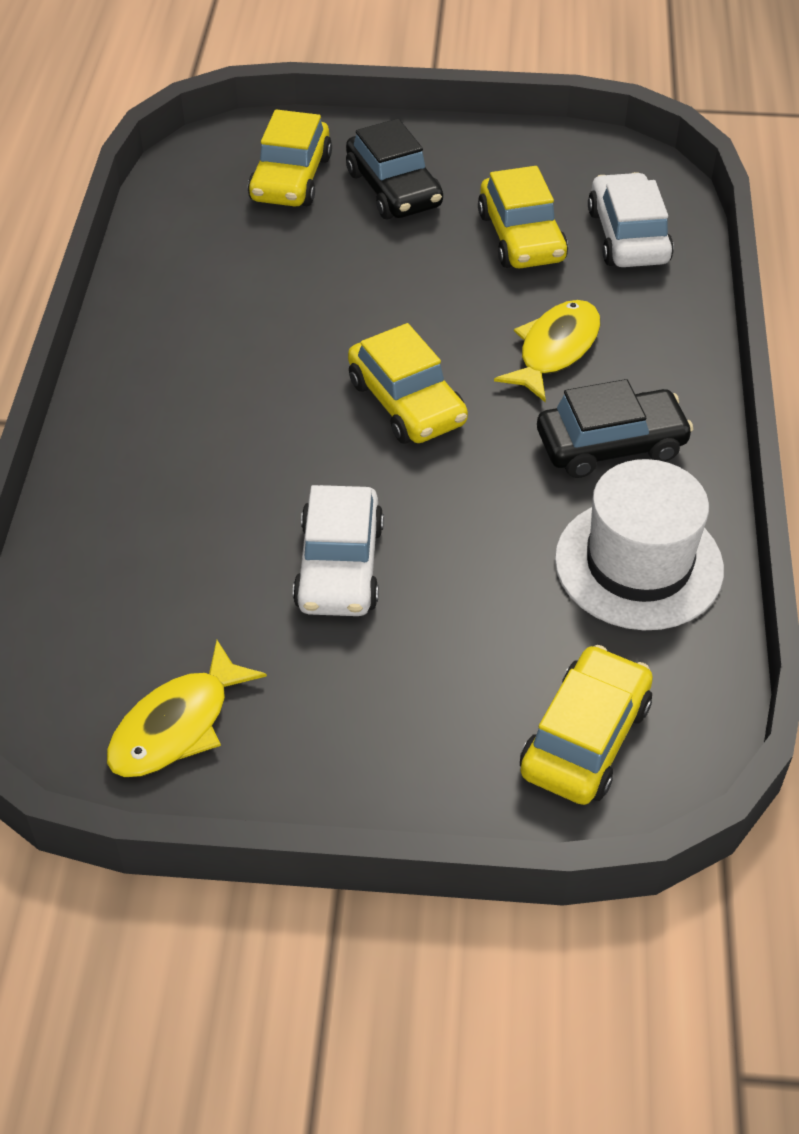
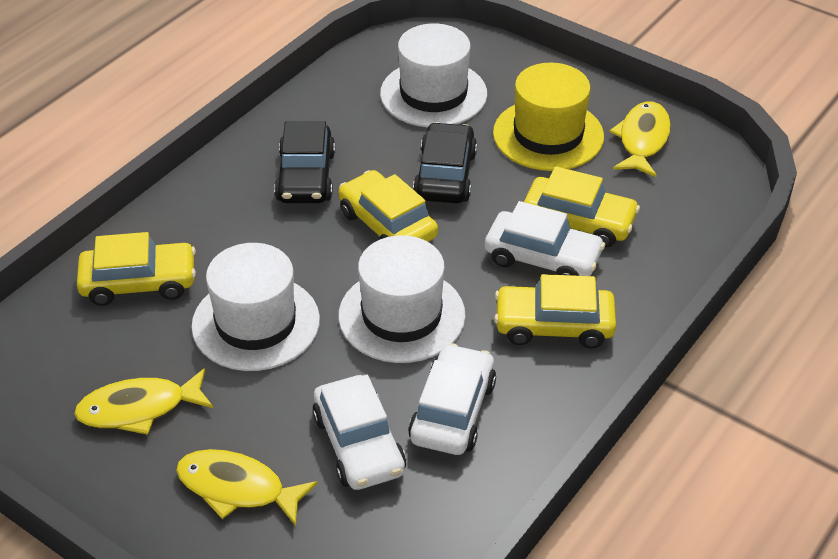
white car: 2 -> 3
white hat: 1 -> 3
yellow fish: 2 -> 3
yellow hat: 0 -> 1

